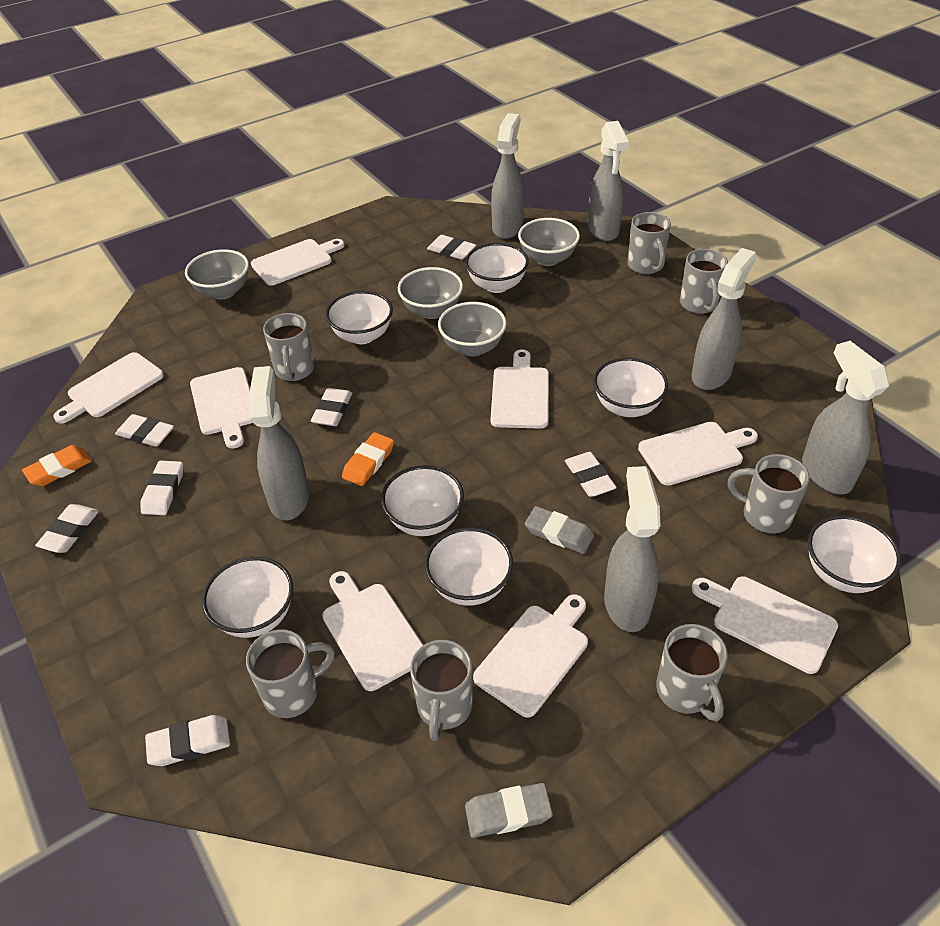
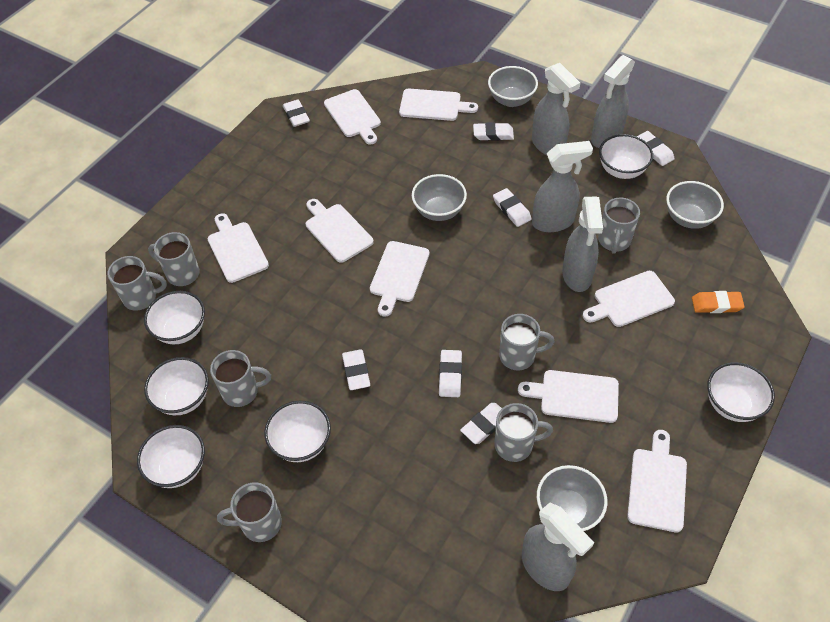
grey eraser: 2 -> 0
grey spray bottle: 6 -> 5
orange eraser: 2 -> 1
white bowl: 7 -> 6

